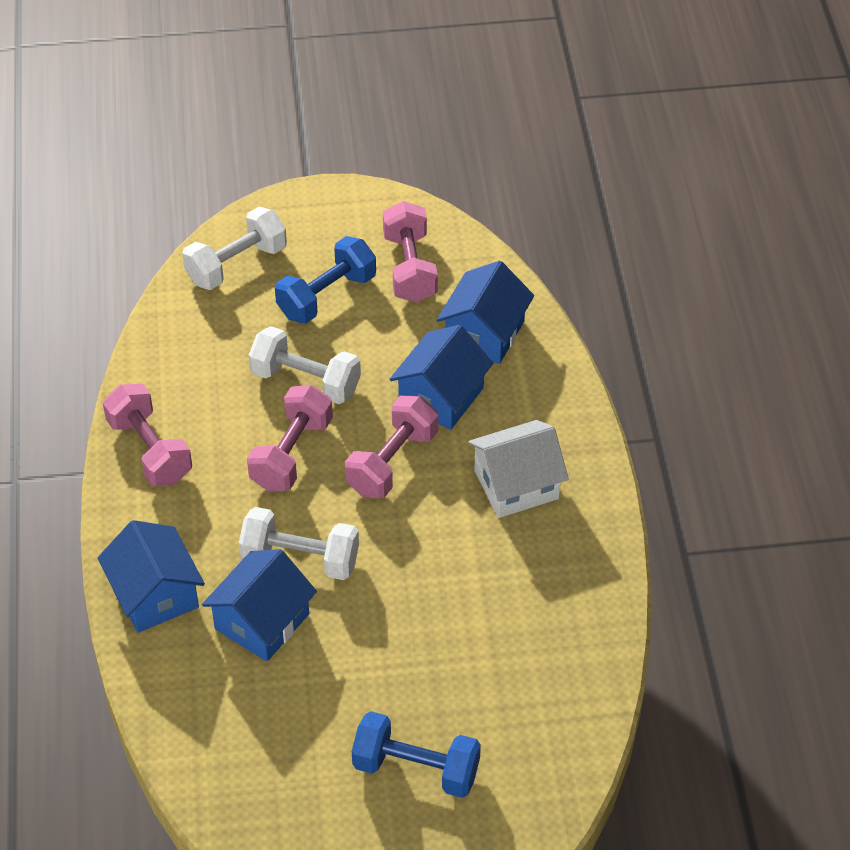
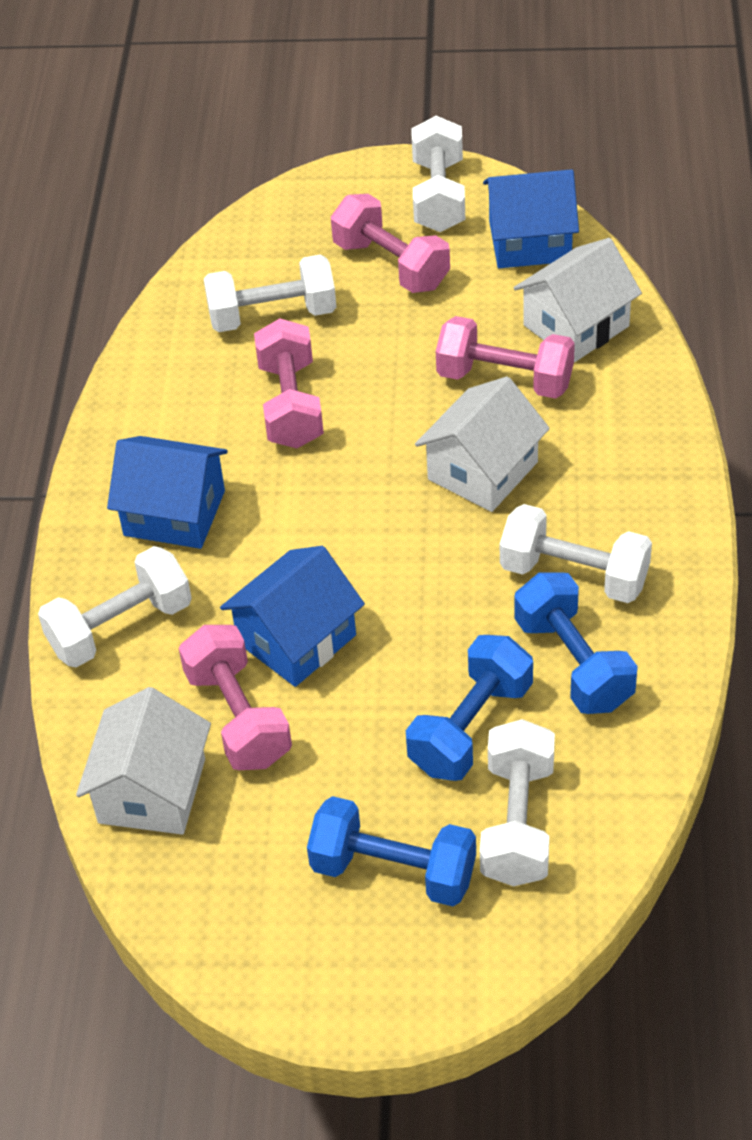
blue dumbbell: 2 -> 3
blue house: 4 -> 3
white dumbbell: 3 -> 5
white house: 1 -> 3

